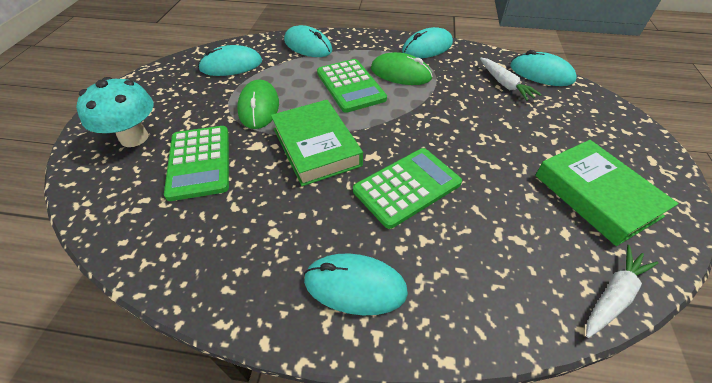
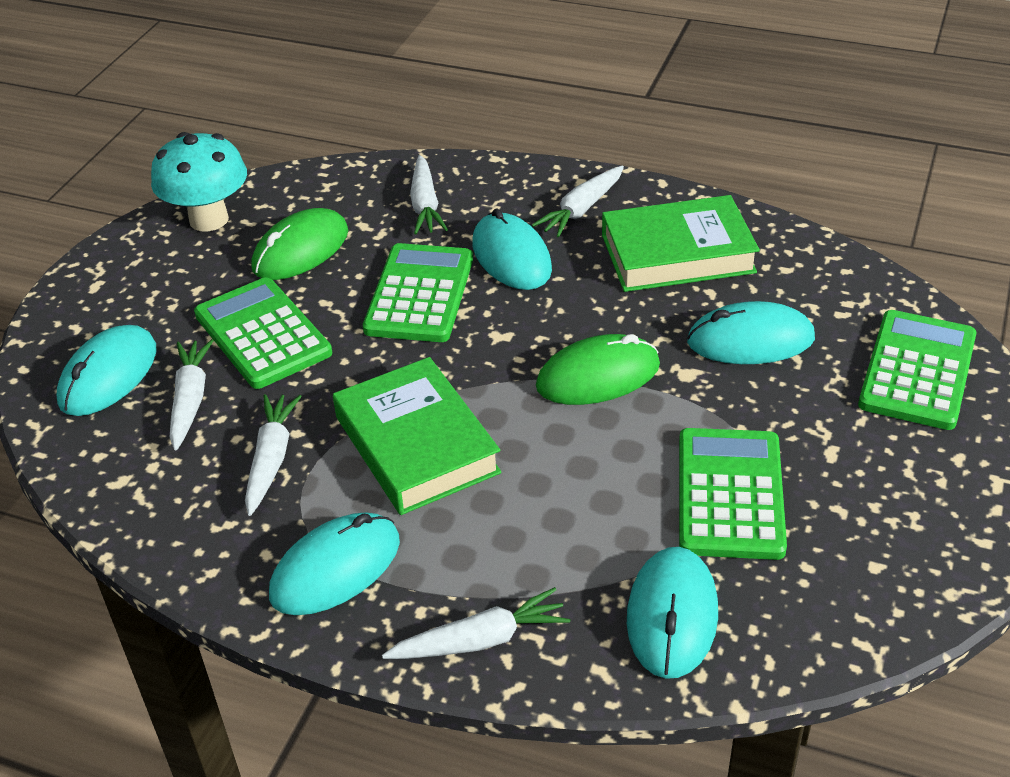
green calculator: 3 -> 4
white carrot: 2 -> 5

